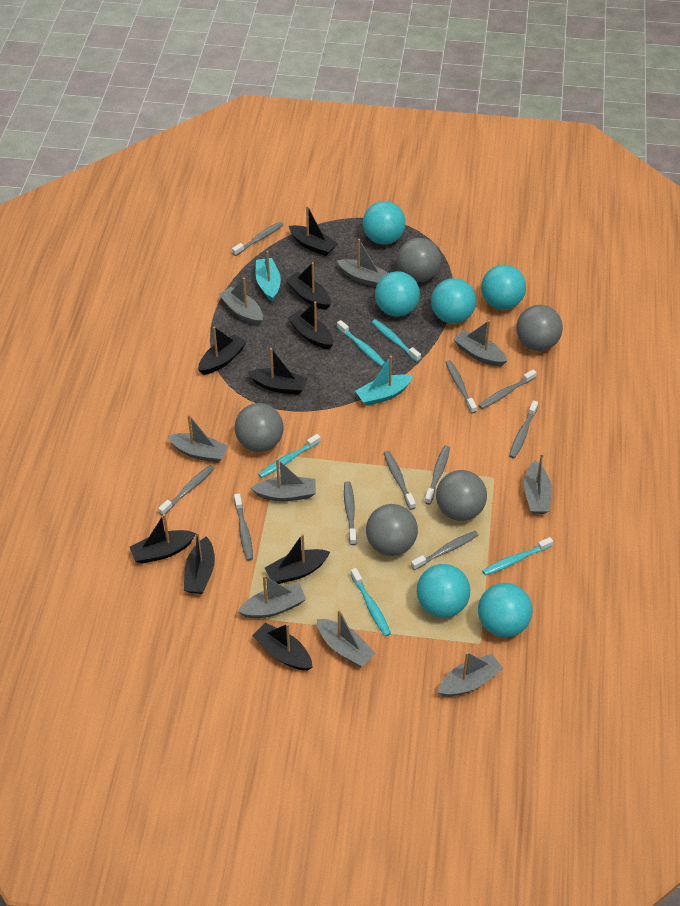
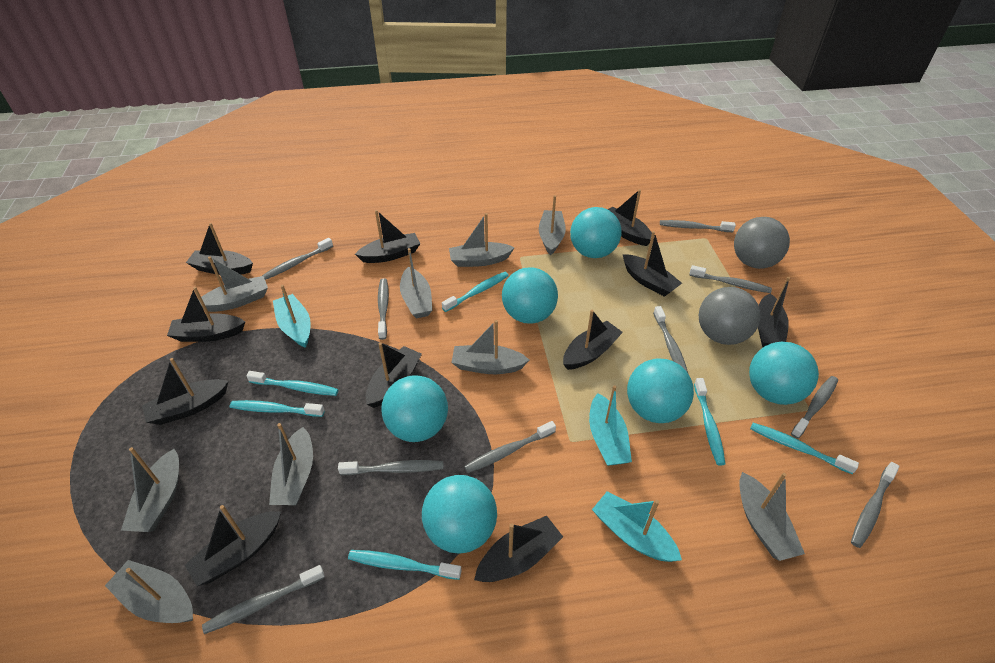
black boat: 9 -> 11
grey ball: 5 -> 2
turquoise boat: 2 -> 3
turquoise toothbrush: 5 -> 6

